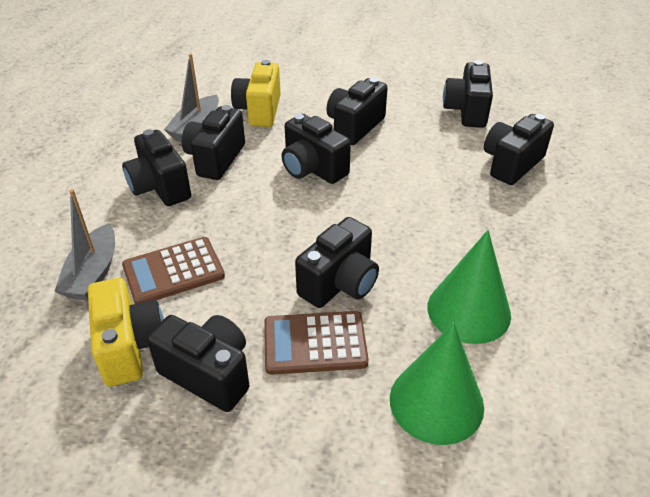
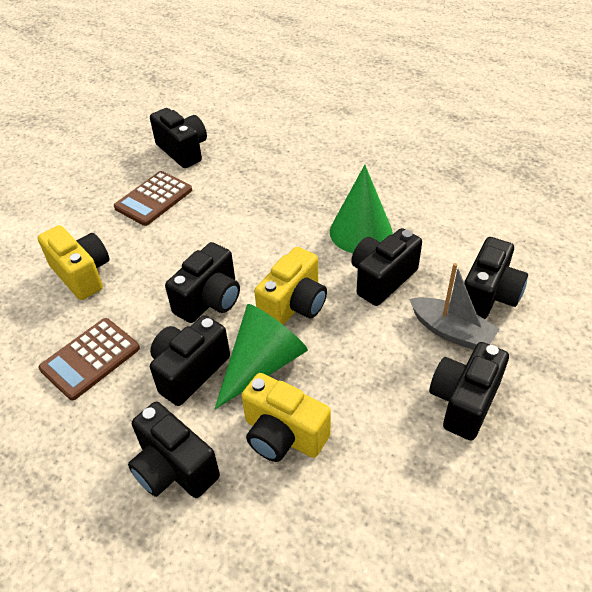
black camera: 8 -> 7
grey boat: 2 -> 1
yellow camera: 2 -> 3

